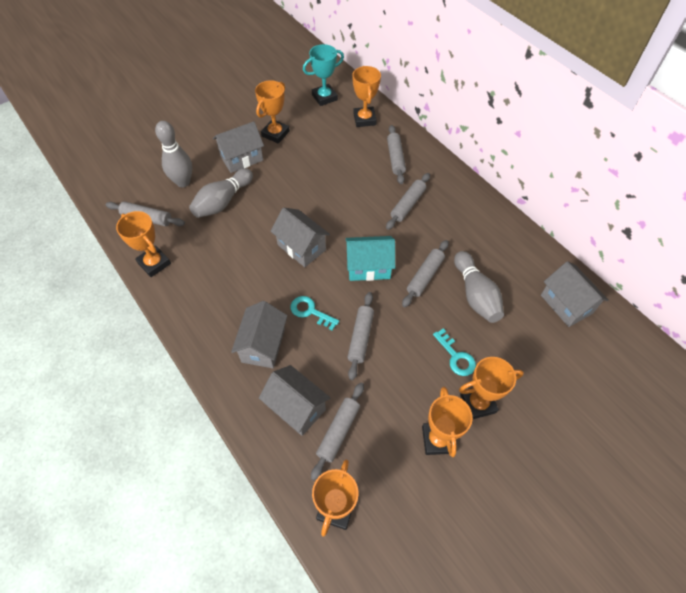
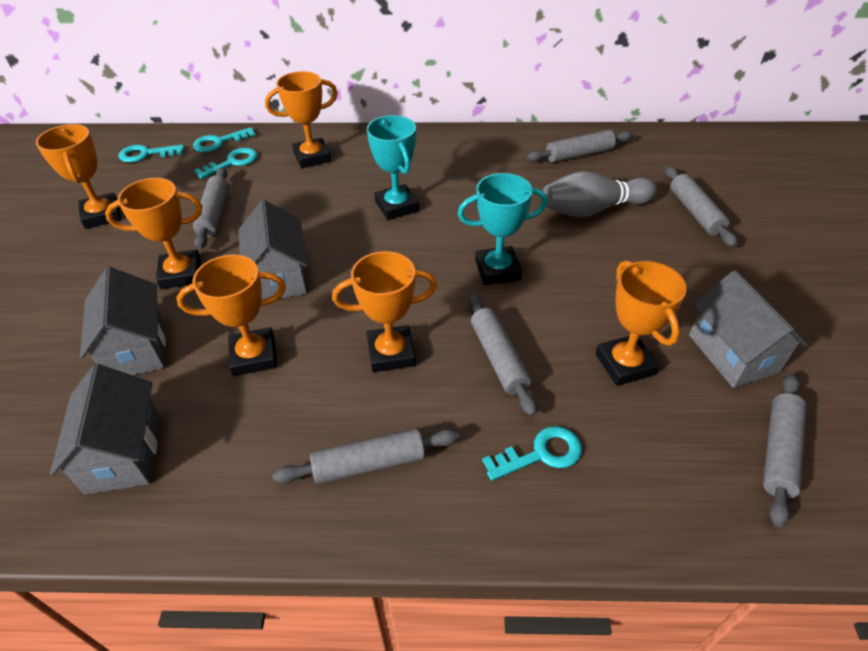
grey bowling pin: 3 -> 1
grey house: 5 -> 4
turquoise house: 1 -> 0
turquoise key: 2 -> 4
turquoise trophy: 1 -> 2

